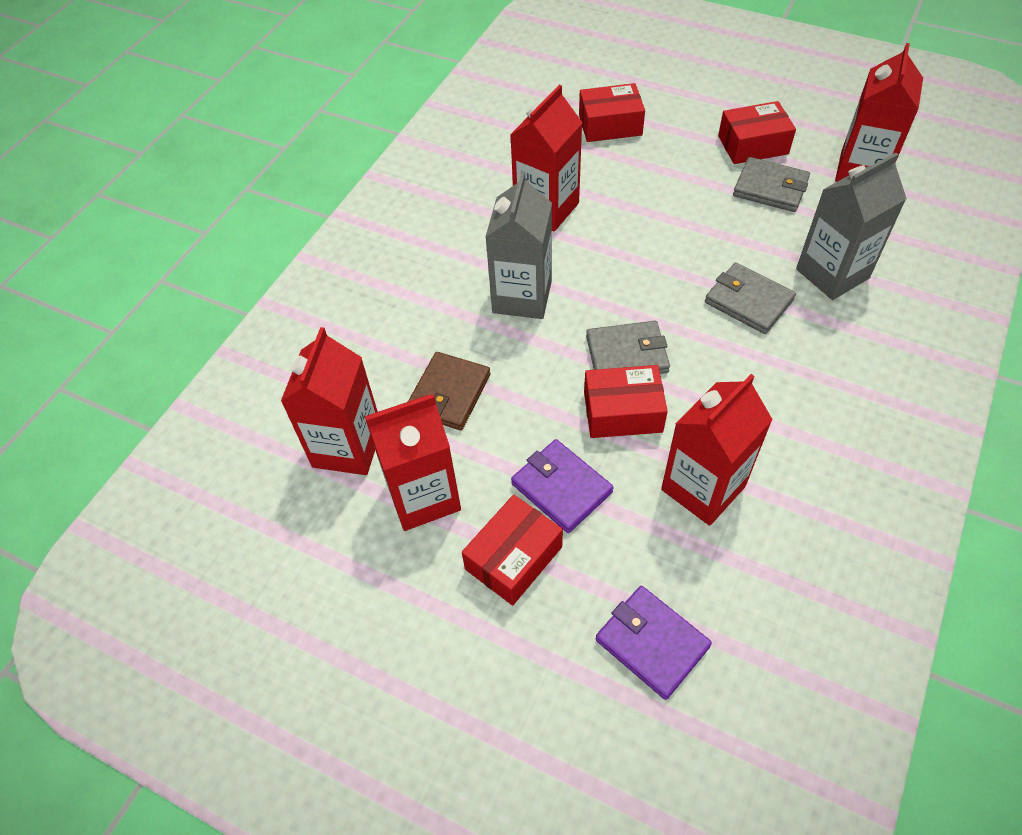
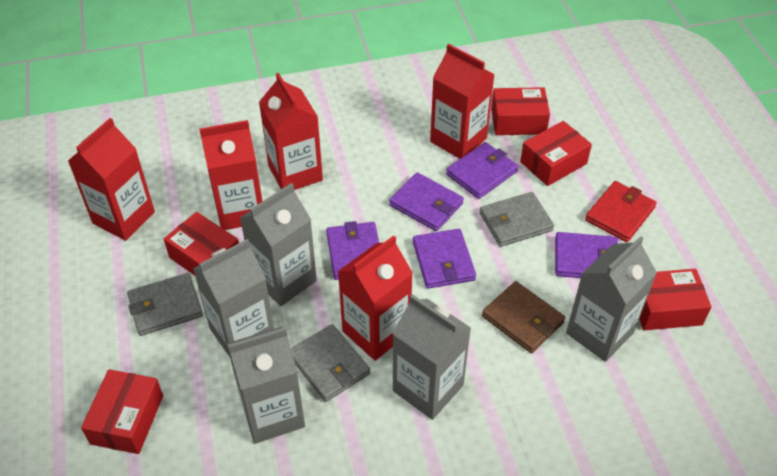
grey carton: 2 -> 5
purple wallet: 2 -> 5
red box: 4 -> 5
red wallet: 0 -> 1

